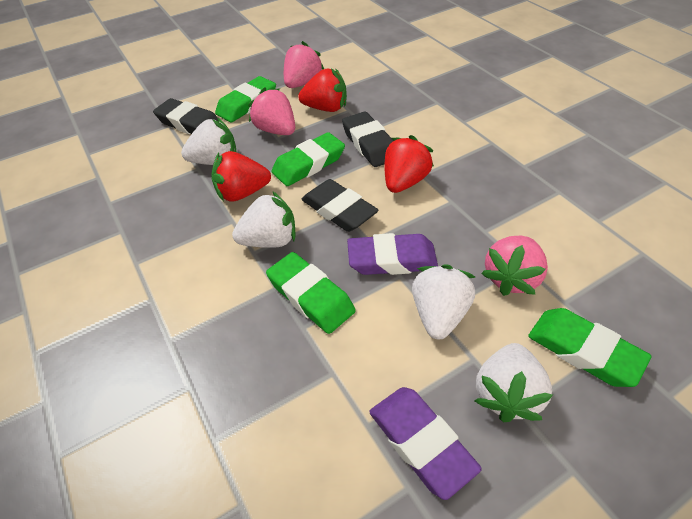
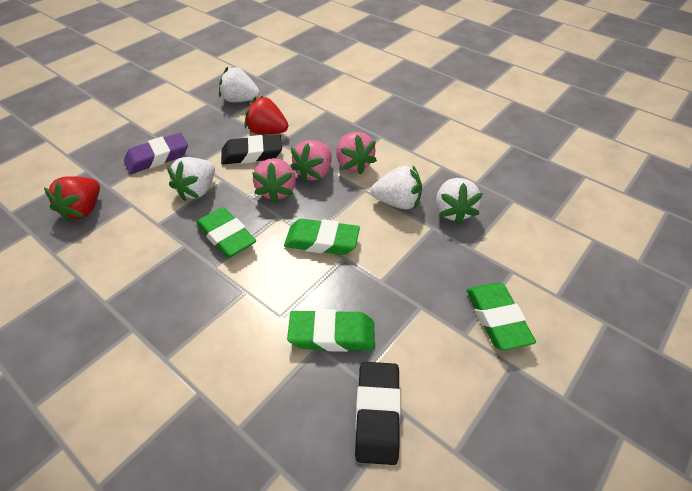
black eraser: 3 -> 2
purple eraser: 2 -> 1
red strawberry: 3 -> 2

